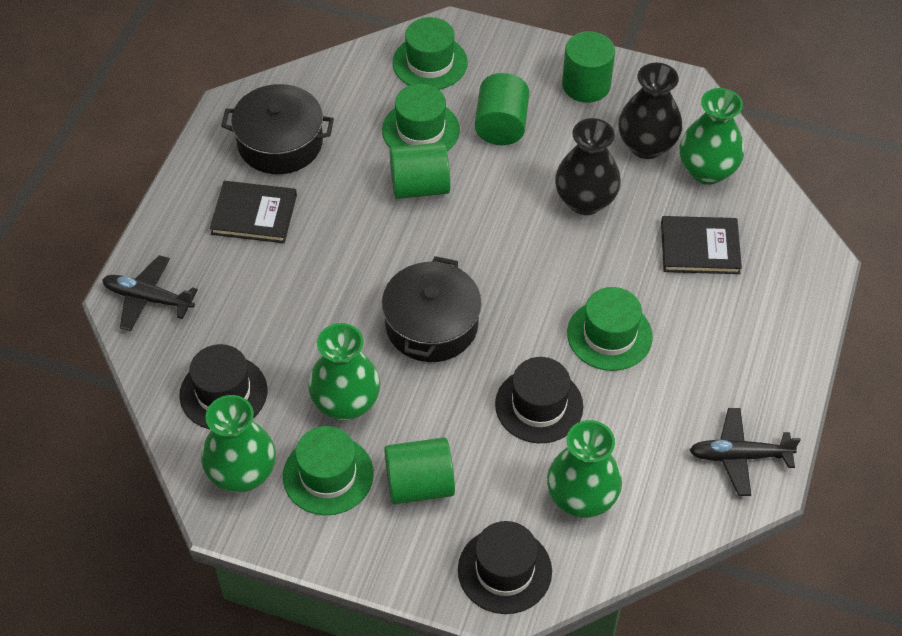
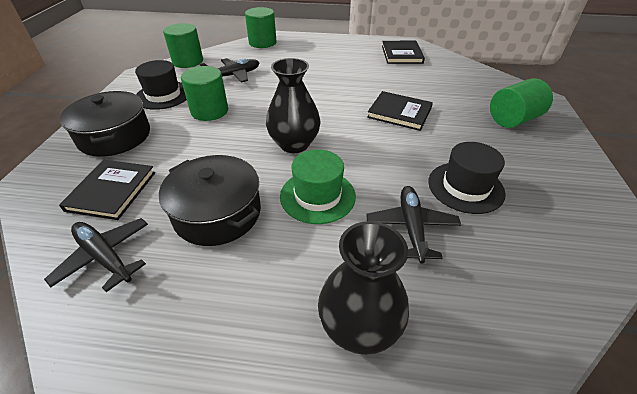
black book: 2 -> 3
black hat: 3 -> 2
black plane: 2 -> 3
green hat: 4 -> 1
green vase: 4 -> 0

